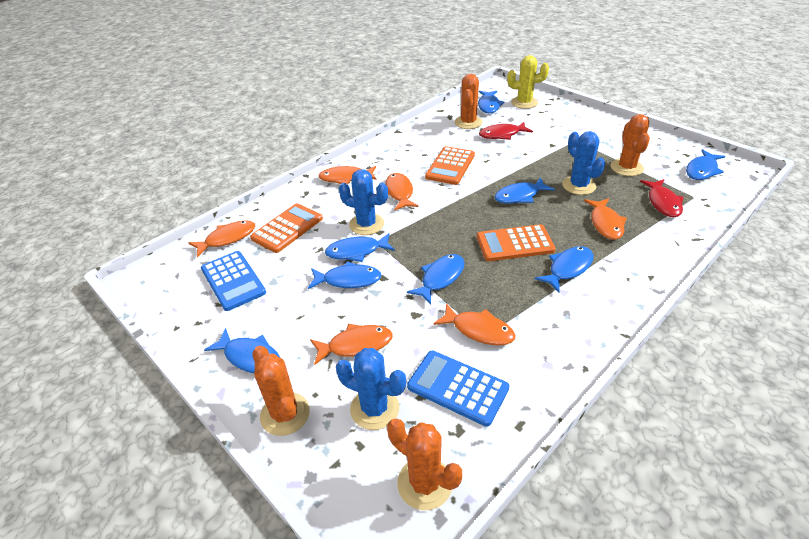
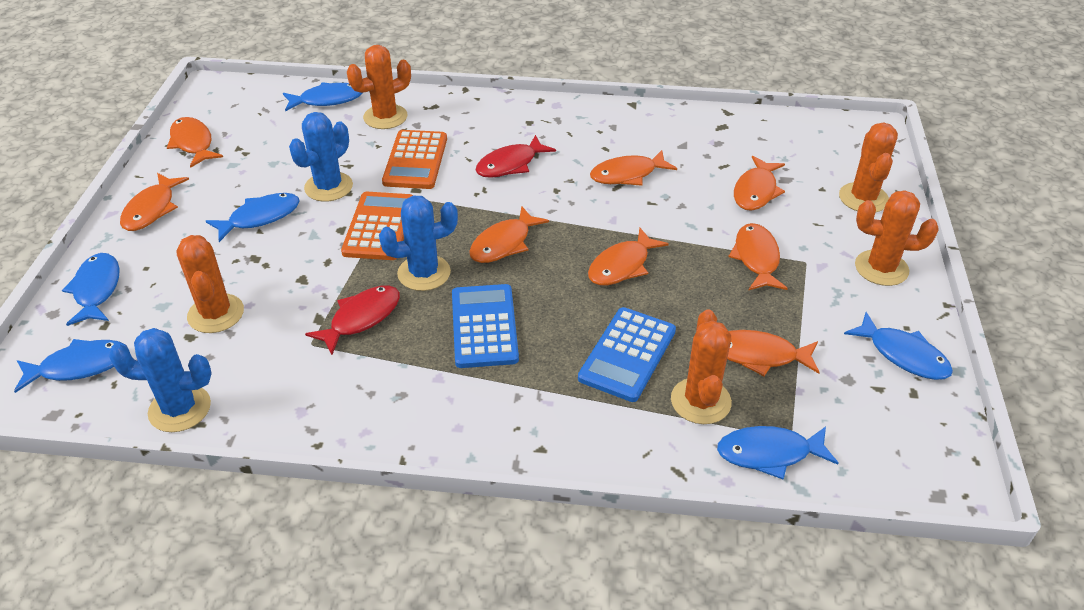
blue fish: 8 -> 6
orange cactus: 4 -> 5
orange calculator: 3 -> 2
orange fish: 6 -> 8
yellow cactus: 1 -> 0

